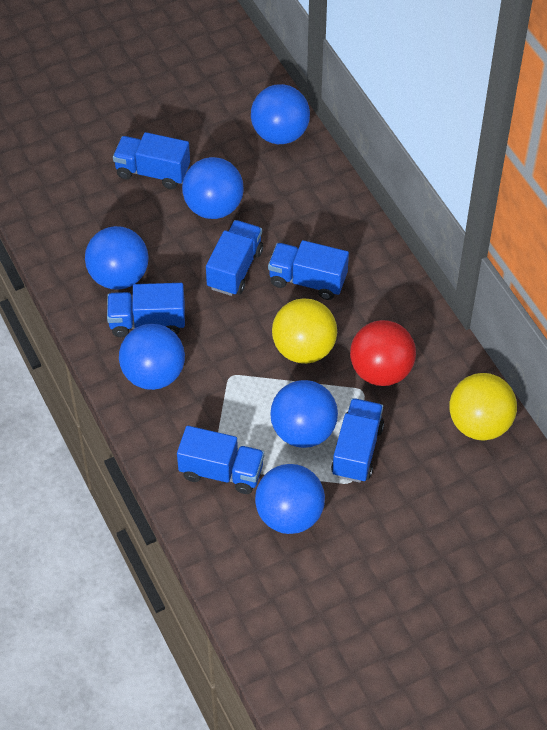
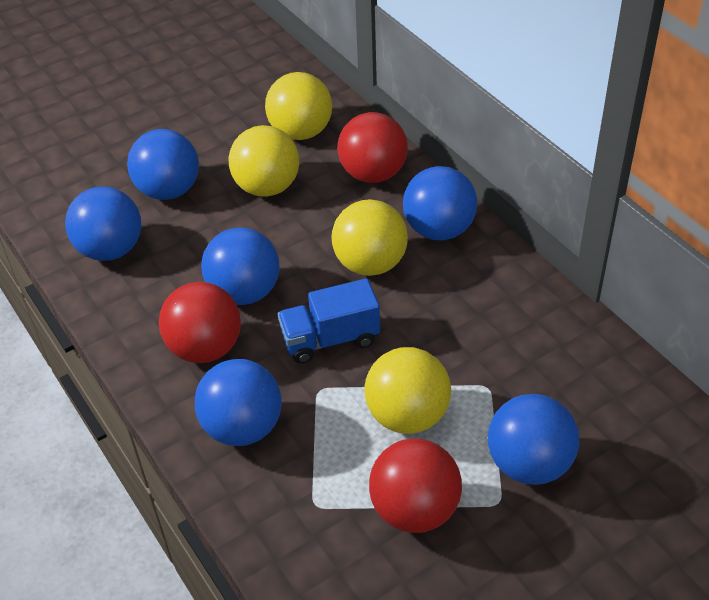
blue truck: 6 -> 1
red ball: 1 -> 3
yellow ball: 2 -> 4

